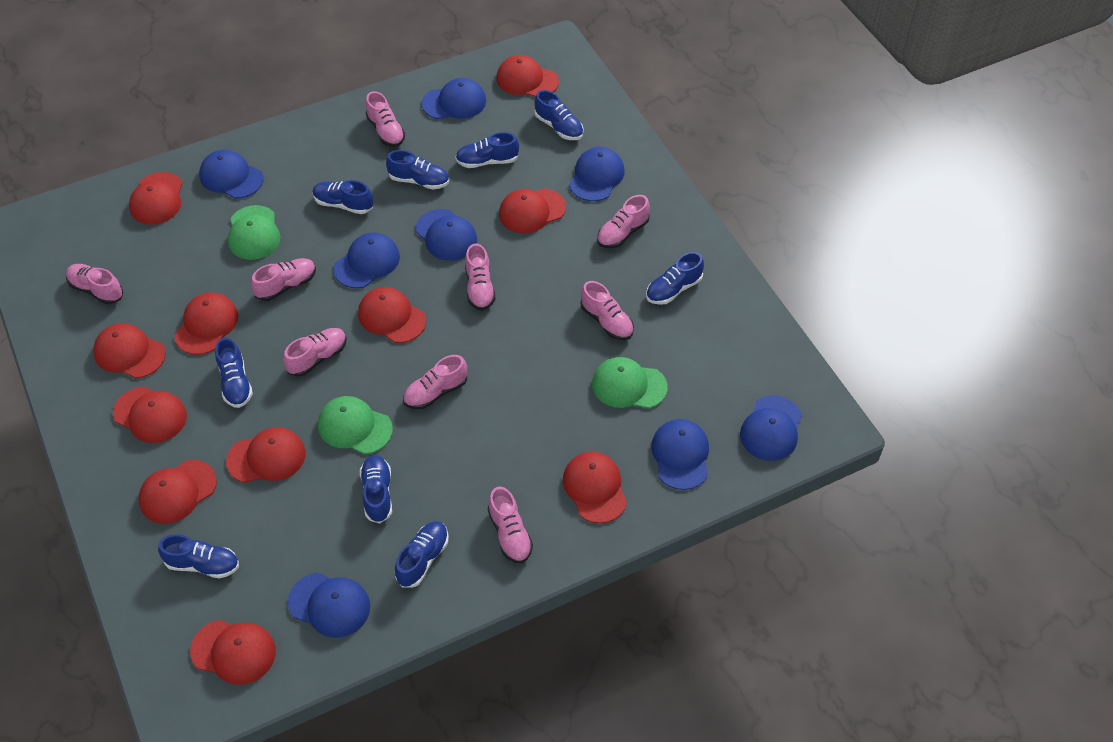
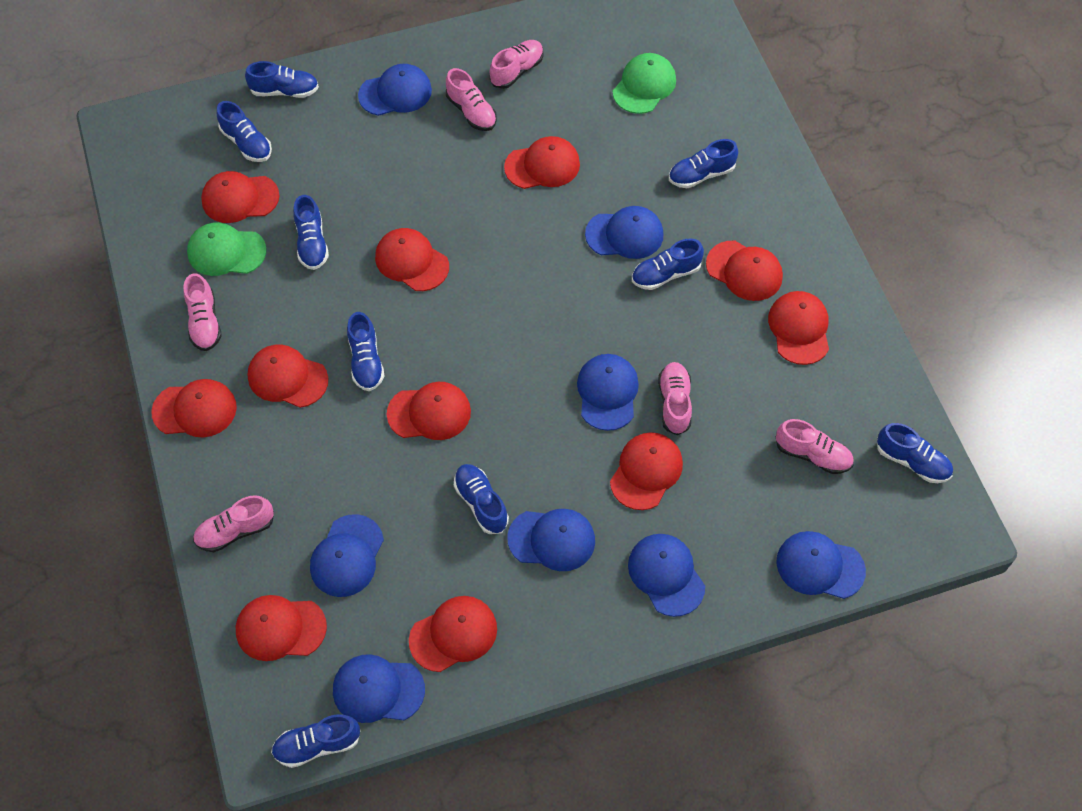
green cap: 3 -> 2
pink shoe: 9 -> 6

